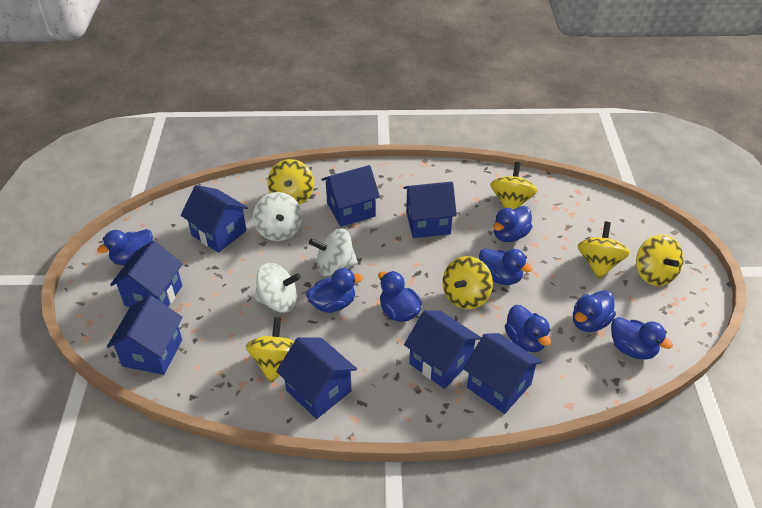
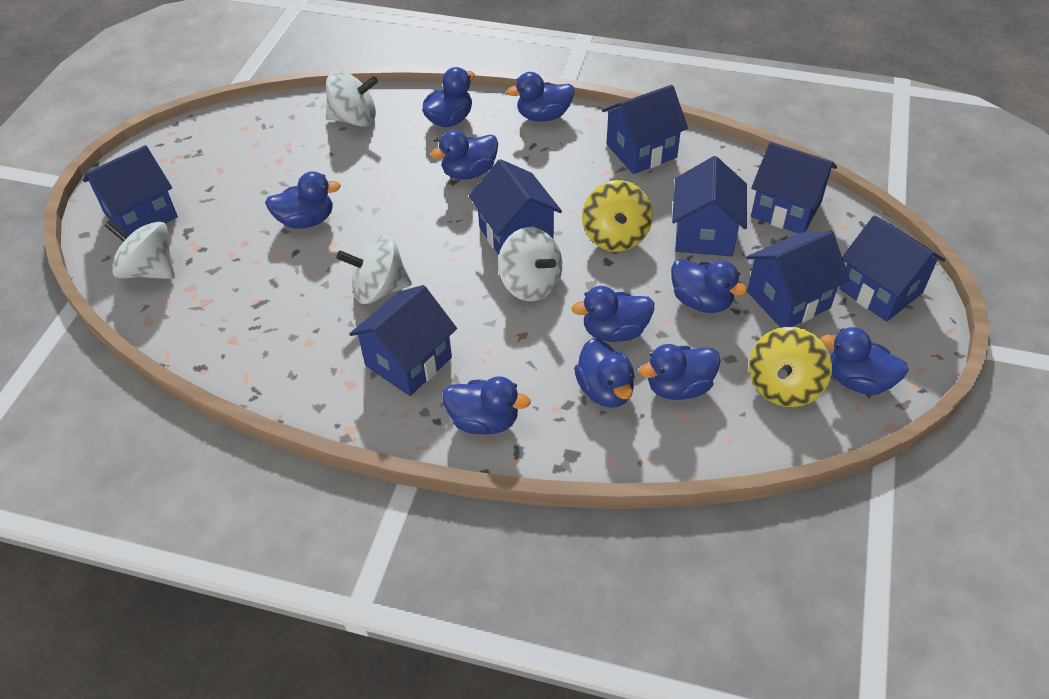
blue duck: 8 -> 10
white spinning top: 3 -> 4
yellow spinning top: 6 -> 2

